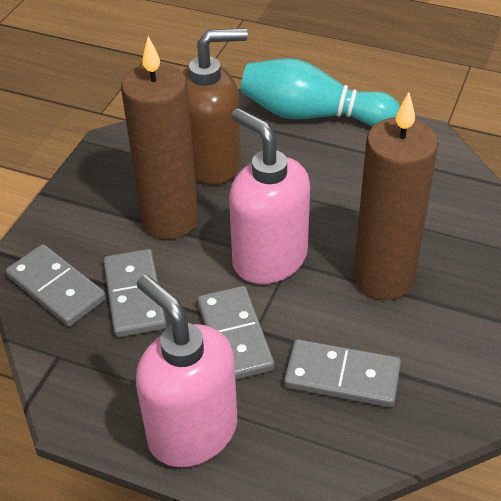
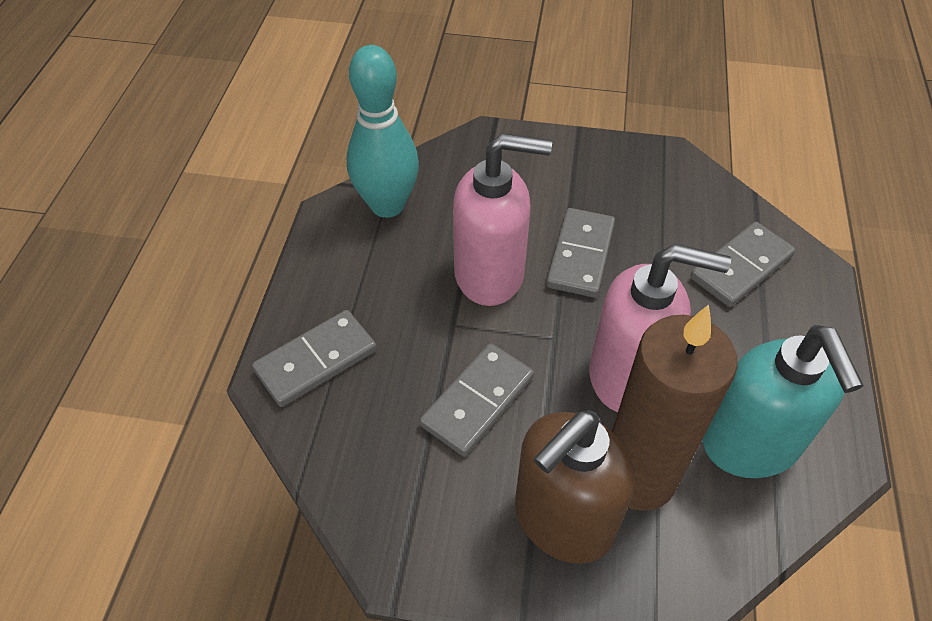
brown candle: 2 -> 1
turquoise soap dispenser: 0 -> 1

